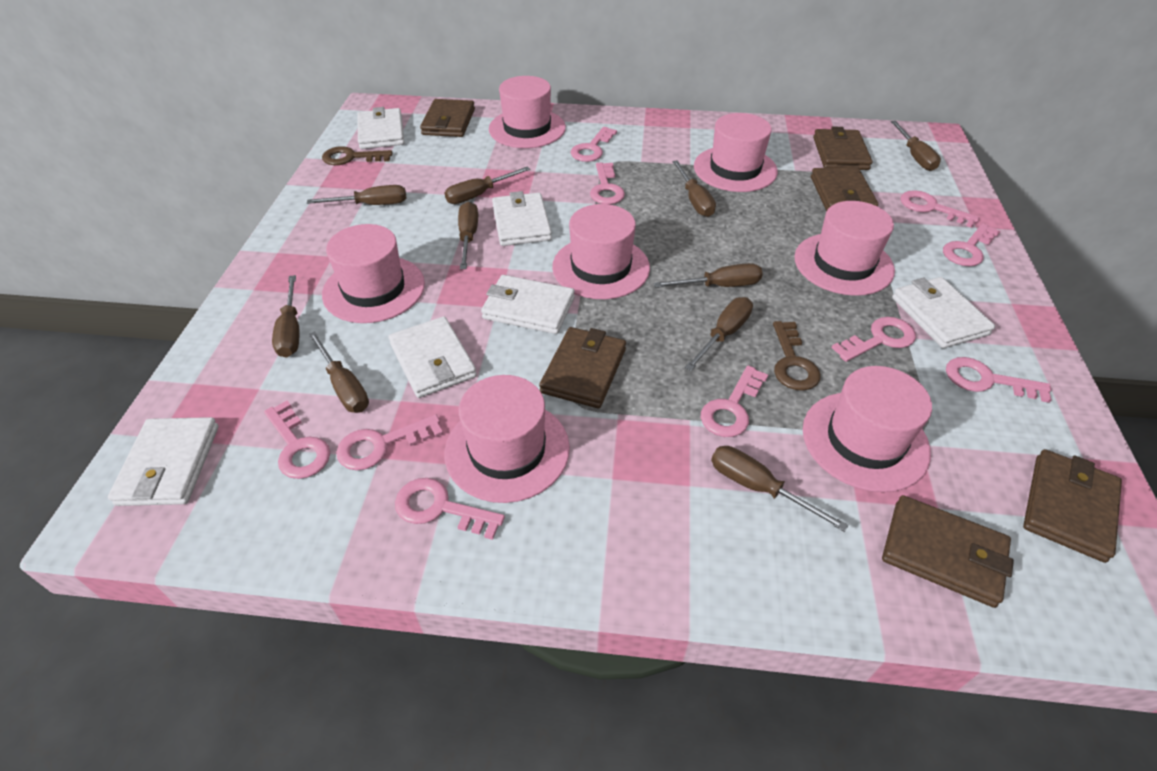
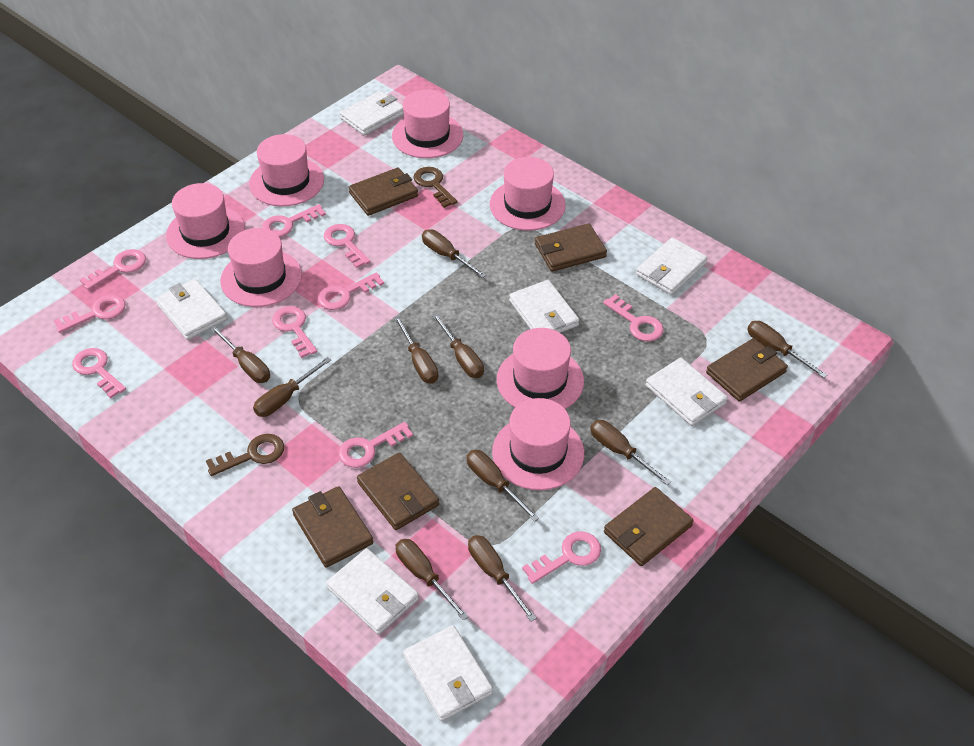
white wallet: 6 -> 7

